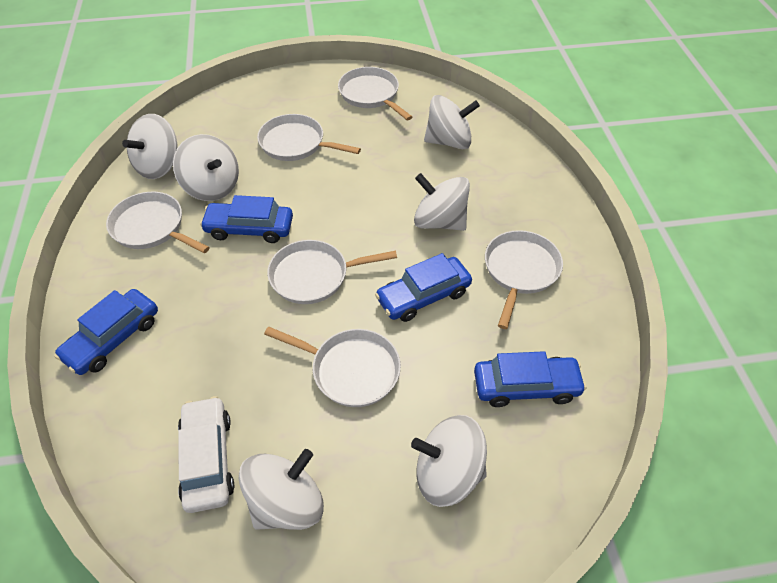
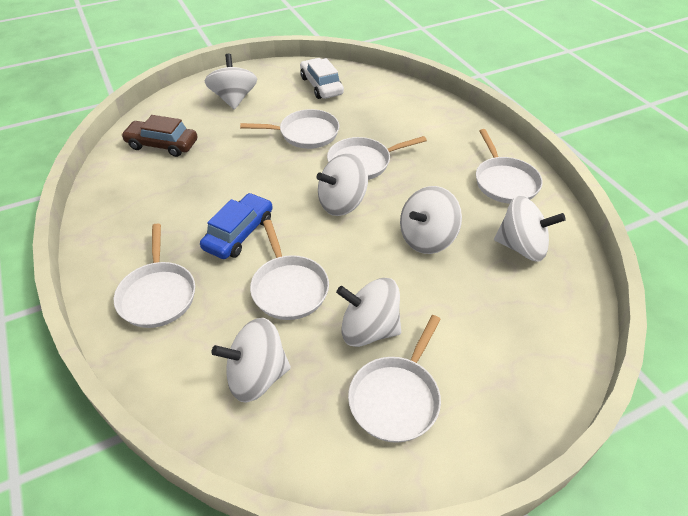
blue car: 4 -> 1
brown car: 0 -> 1

